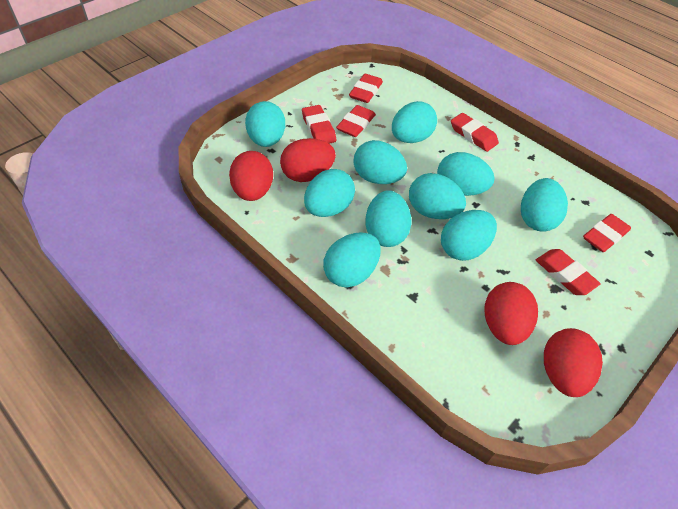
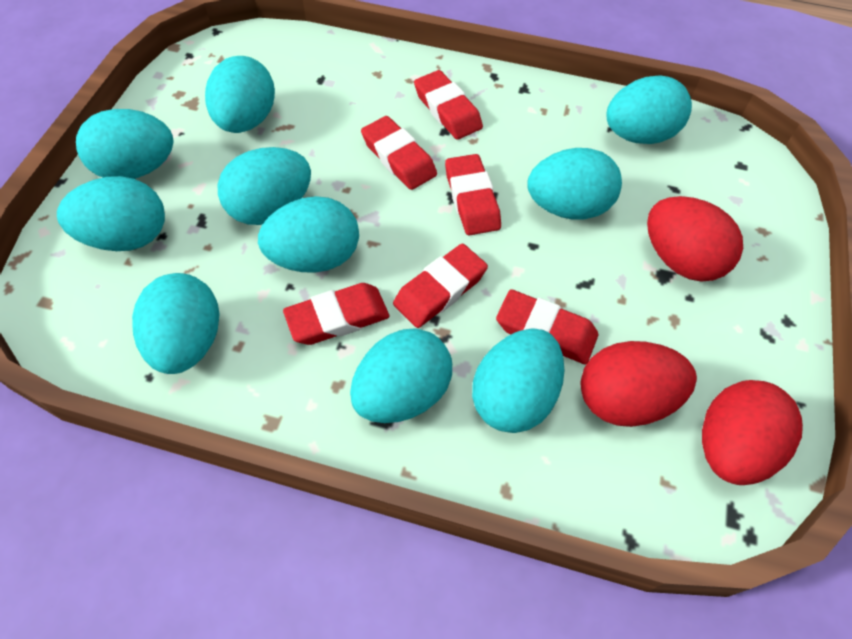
red egg: 4 -> 3

